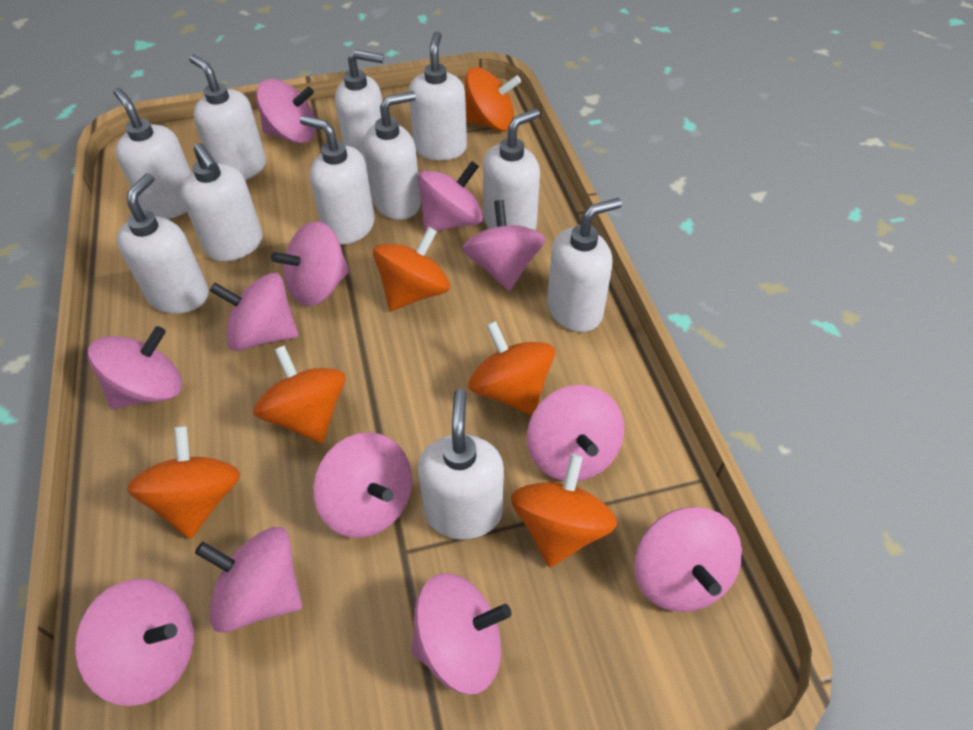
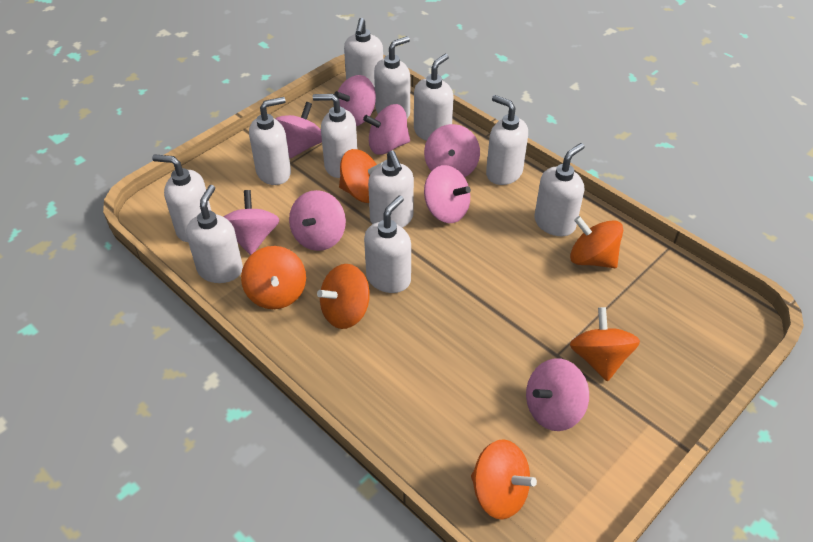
pink spinning top: 12 -> 8

